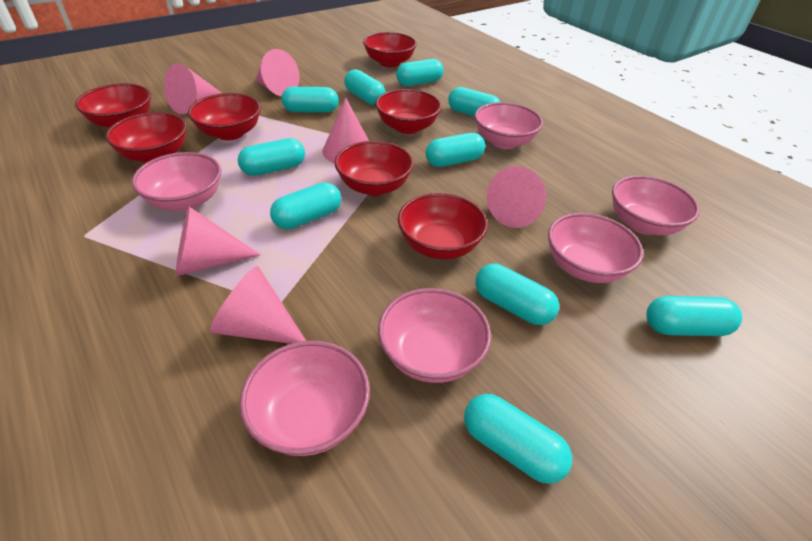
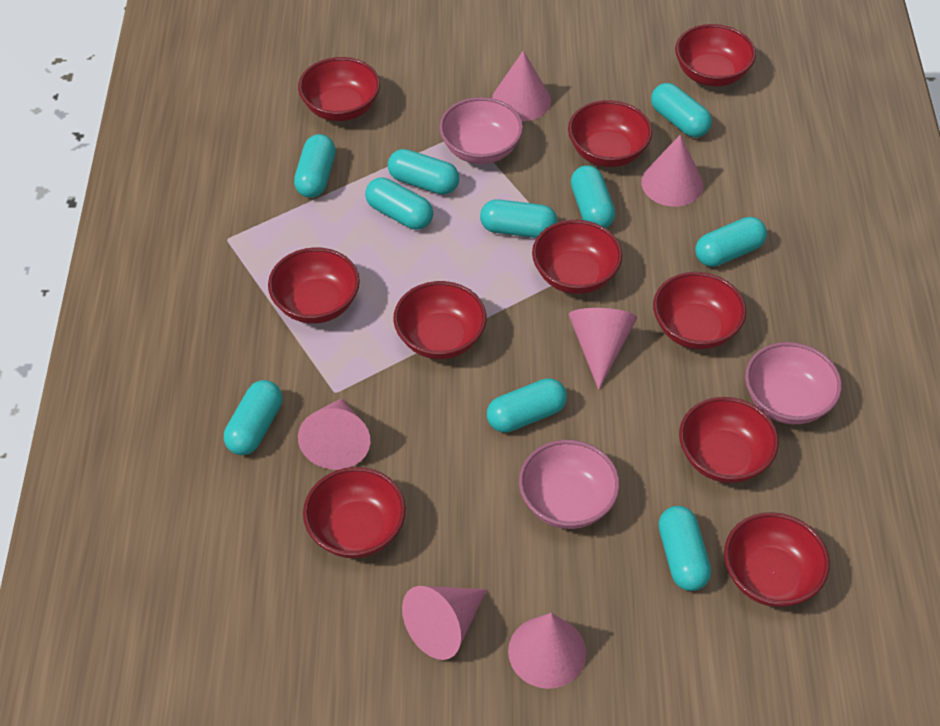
pink bowl: 6 -> 3
red bowl: 7 -> 10

